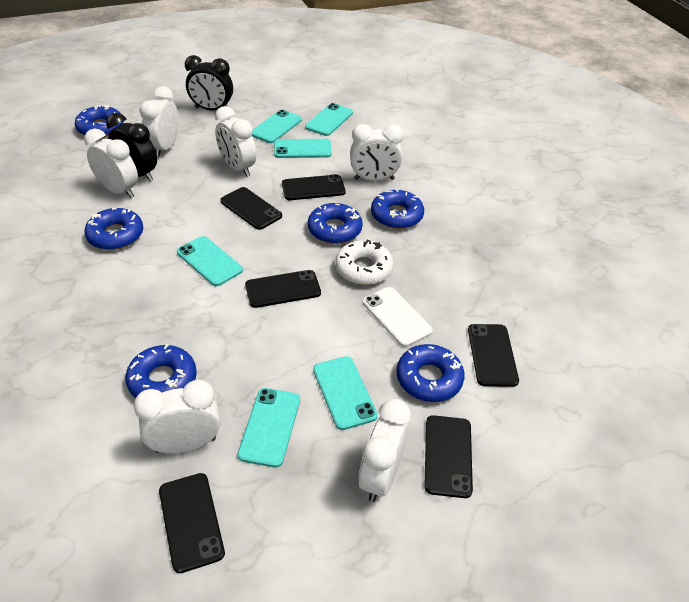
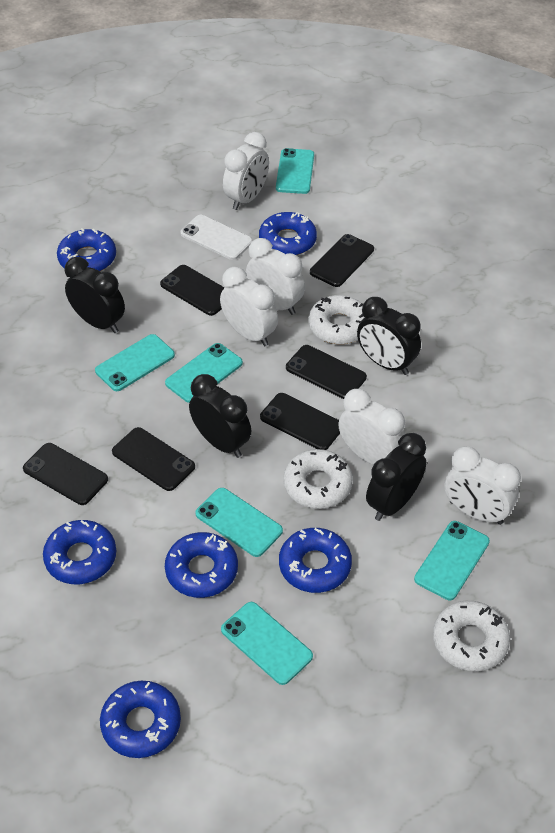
black clock: 2 -> 4
white clock: 6 -> 5
white donut: 1 -> 3

